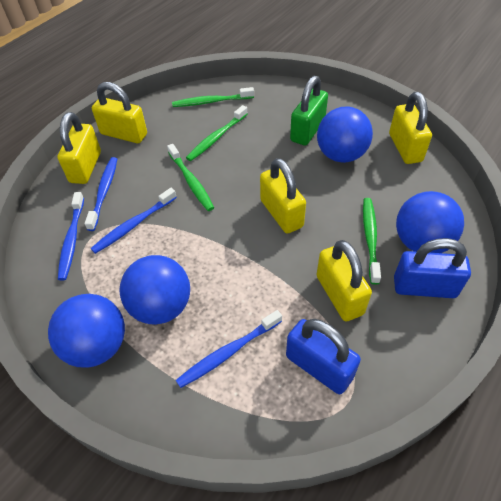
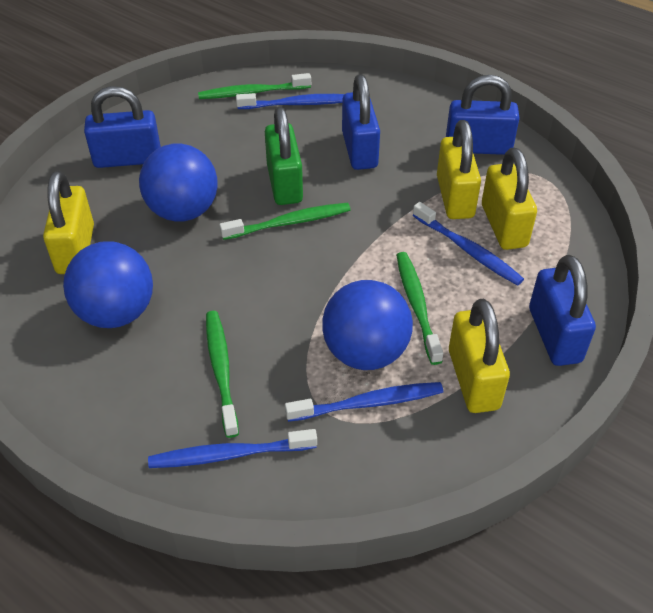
blue ball: 4 -> 3
blue padlock: 2 -> 4
yellow padlock: 5 -> 4

